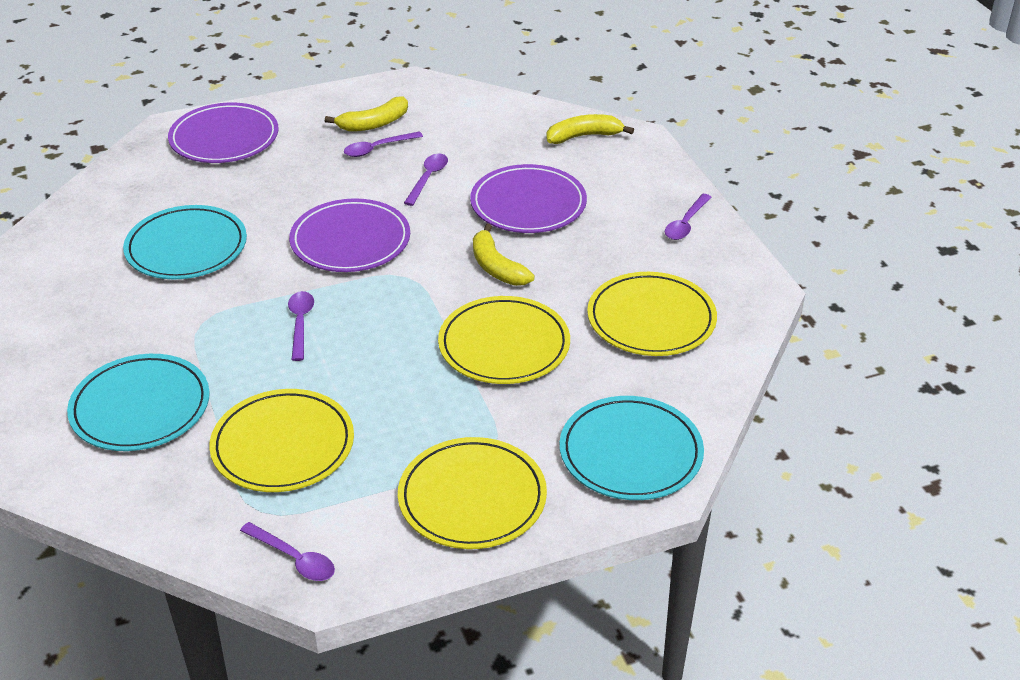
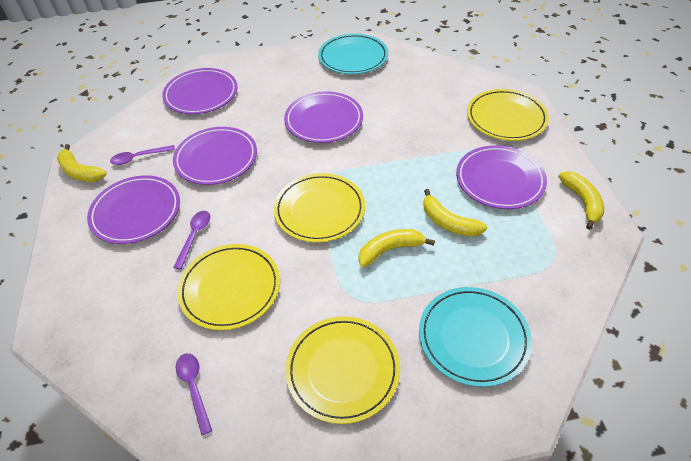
purple plate: 3 -> 5
purple spoon: 5 -> 3
turquoise plate: 3 -> 2
yellow banana: 3 -> 4

